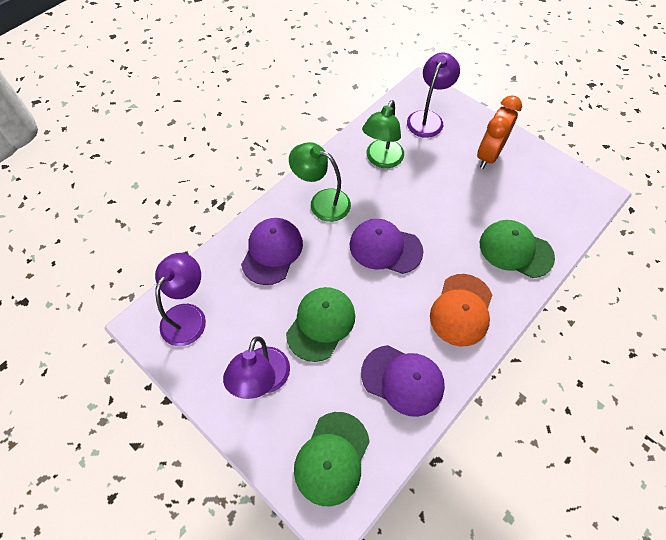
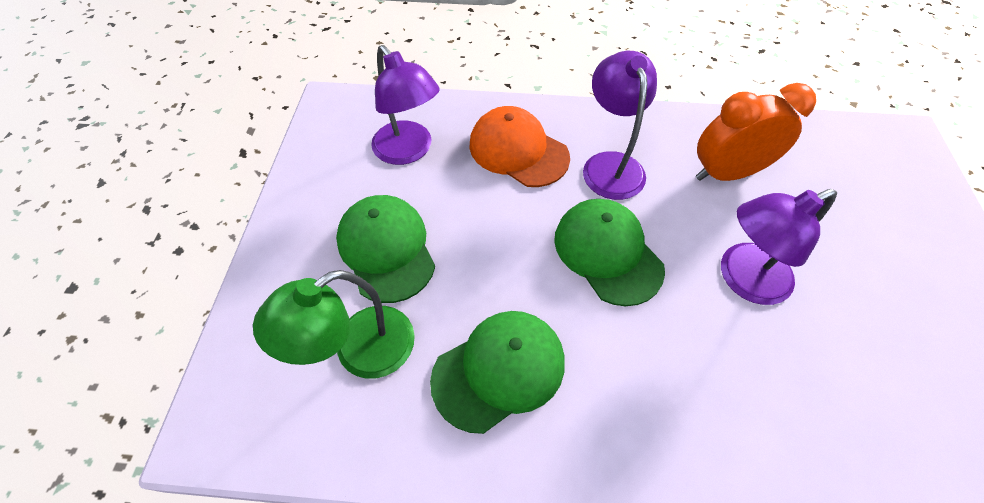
green lamp: 2 -> 1
purple cap: 3 -> 0

